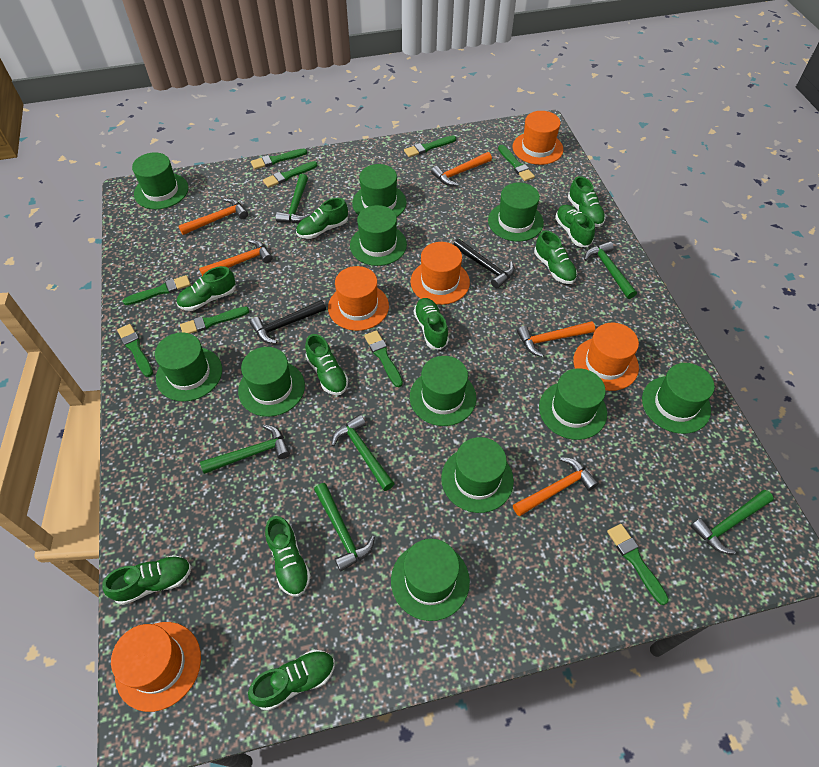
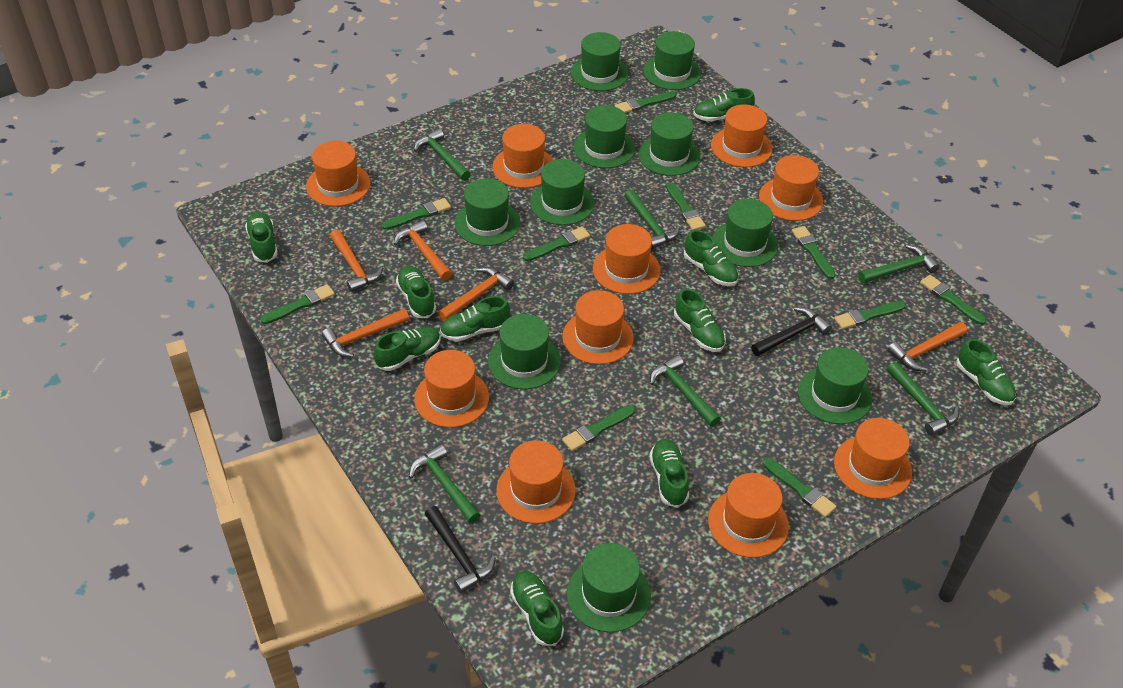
green brush: 9 -> 10
green hat: 11 -> 10
orange hat: 5 -> 10

